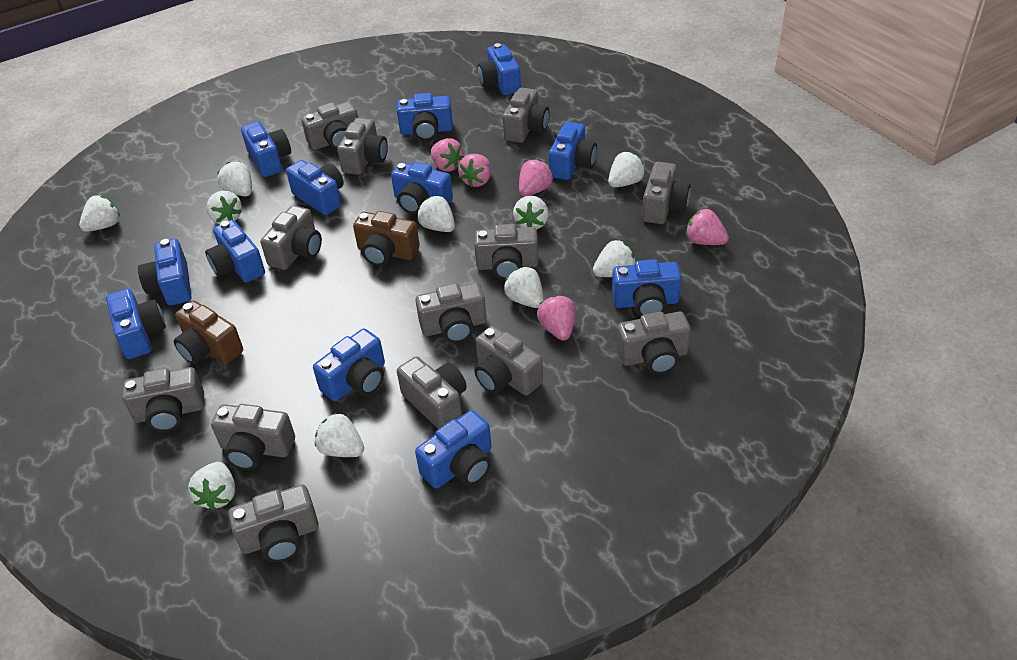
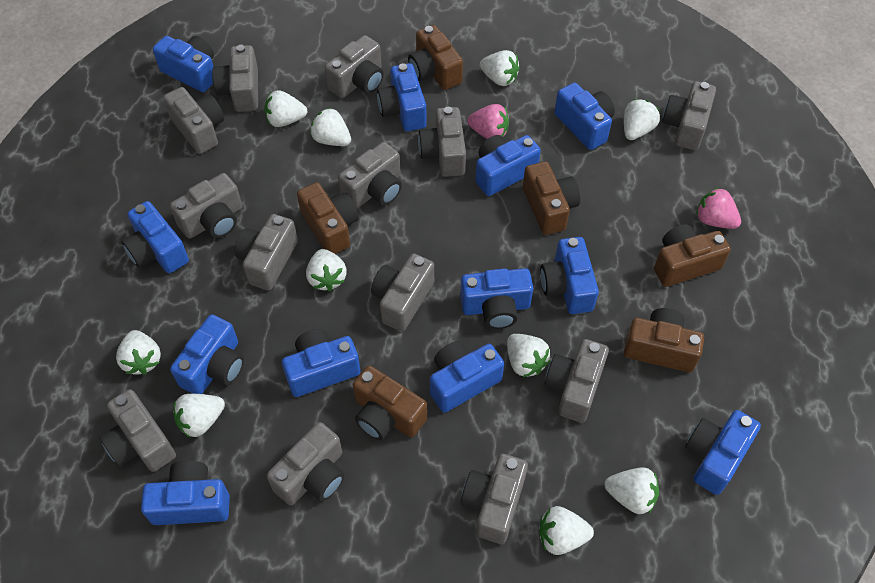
brown camera: 2 -> 6
pink strawberry: 5 -> 2

